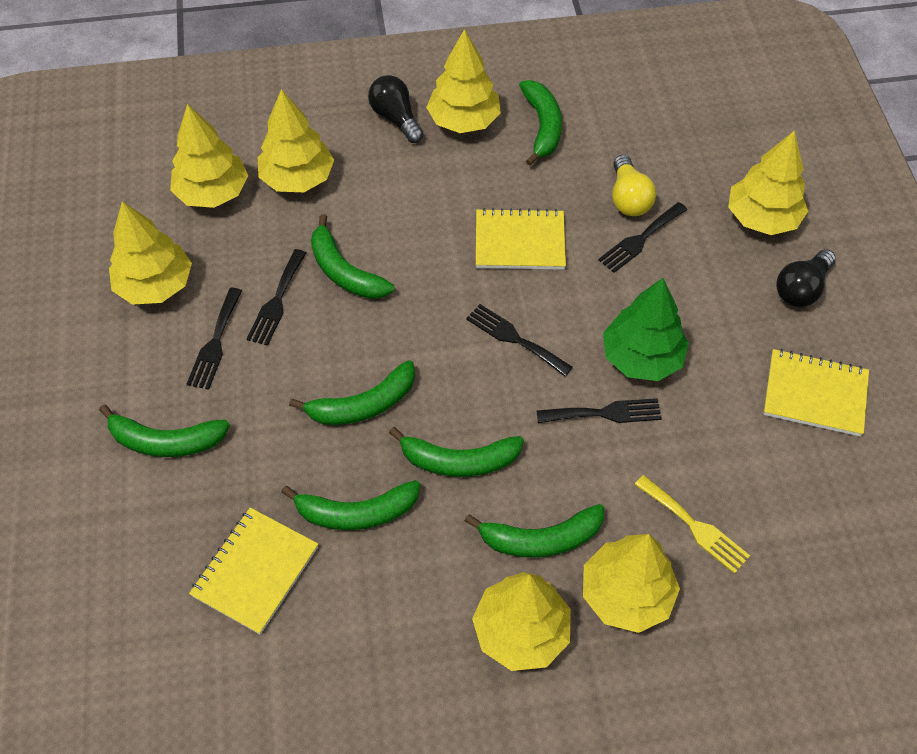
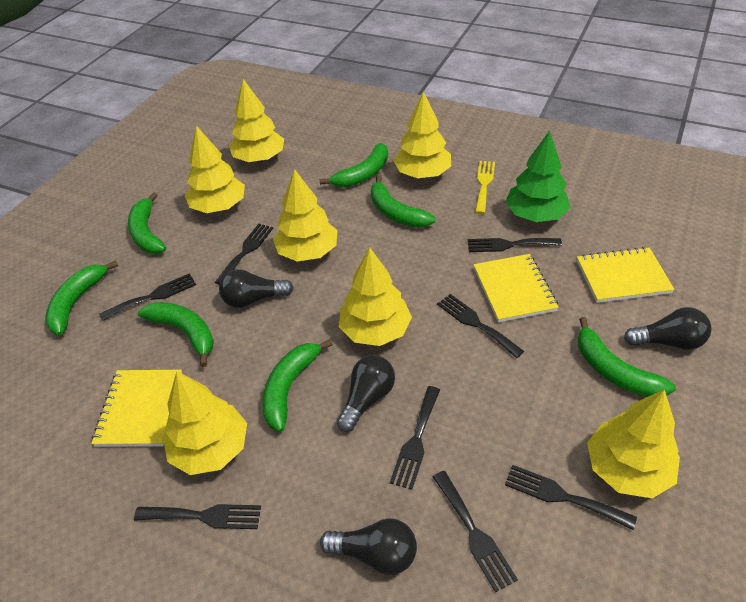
black fork: 5 -> 8
black light bulb: 2 -> 4
yellow light bulb: 1 -> 0

